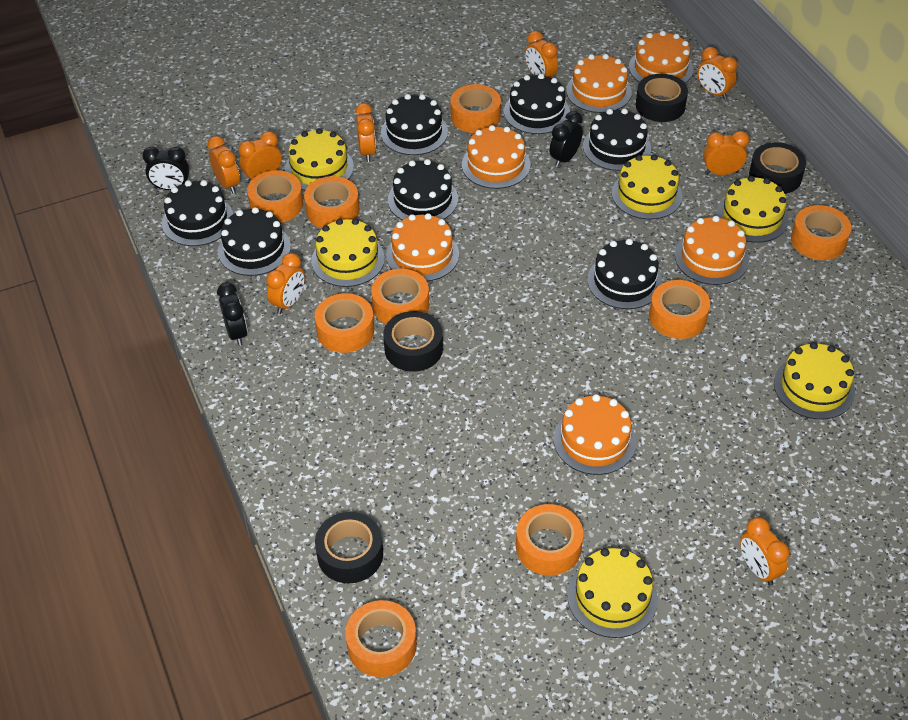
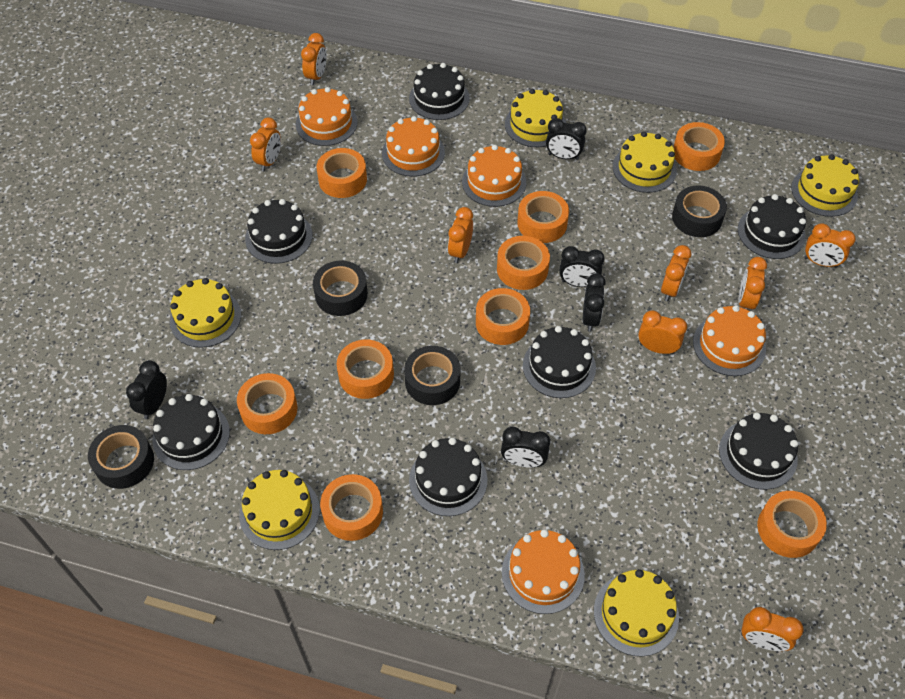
black clock: 3 -> 5
orange cake: 6 -> 5

